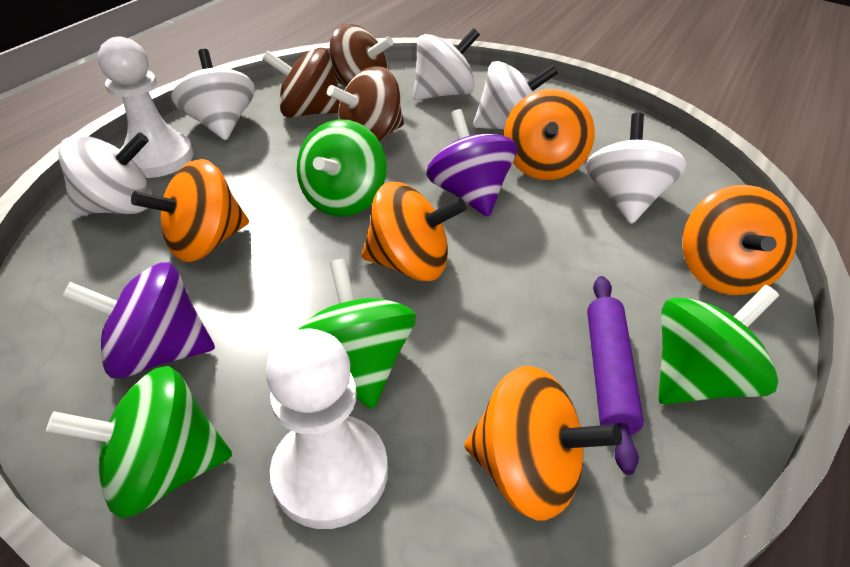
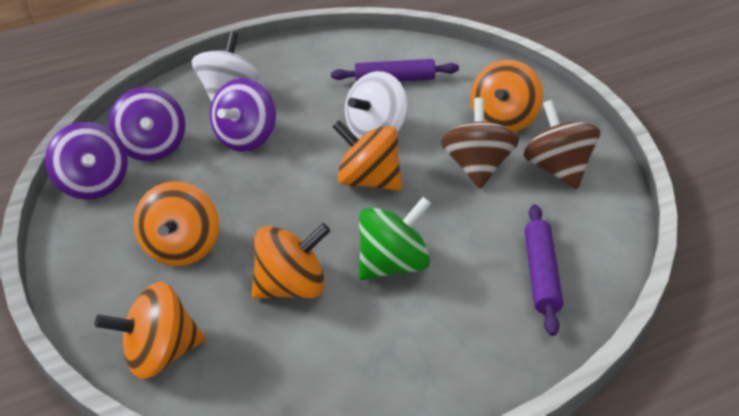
brown spinning top: 3 -> 2
green spinning top: 4 -> 1
purple rolling pin: 1 -> 2
purple spinning top: 2 -> 3
white pawn: 2 -> 0
white spinning top: 5 -> 2

